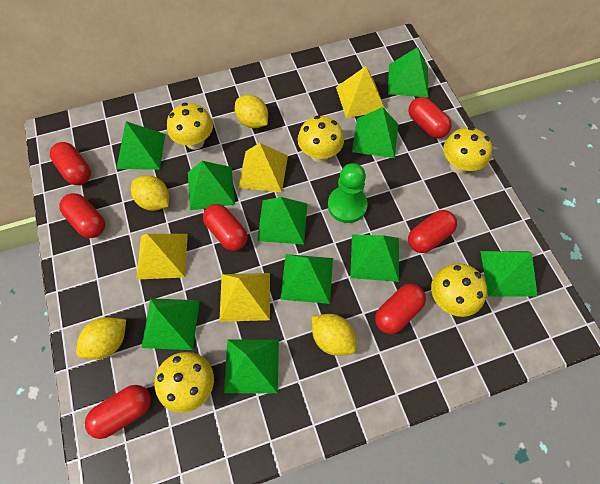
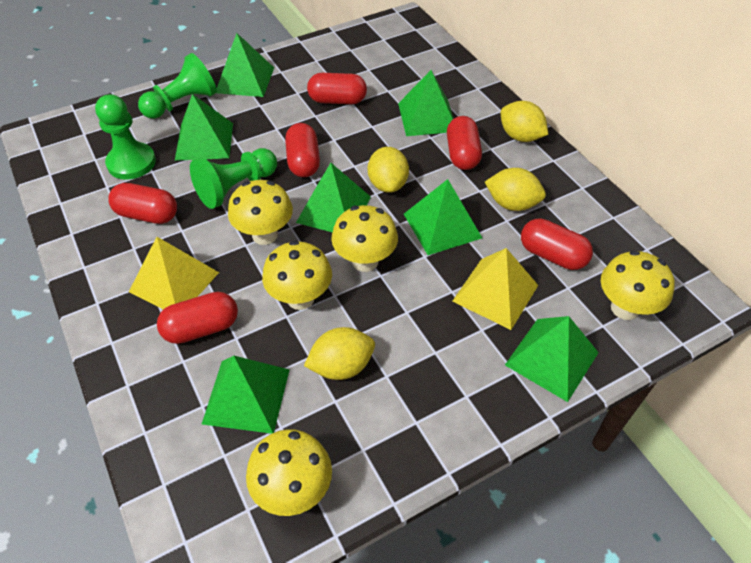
green pawn: 1 -> 3
green pyramid: 10 -> 7
red capsule: 7 -> 6
yellow pyramid: 4 -> 2

